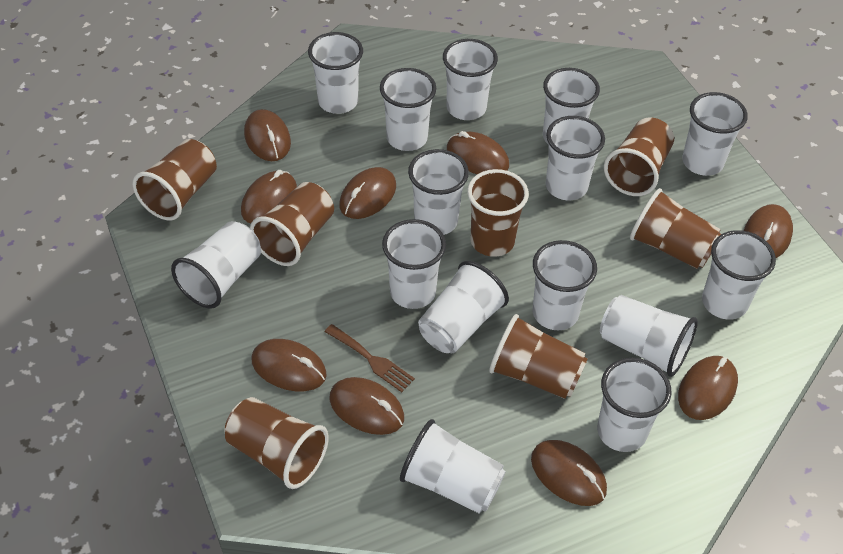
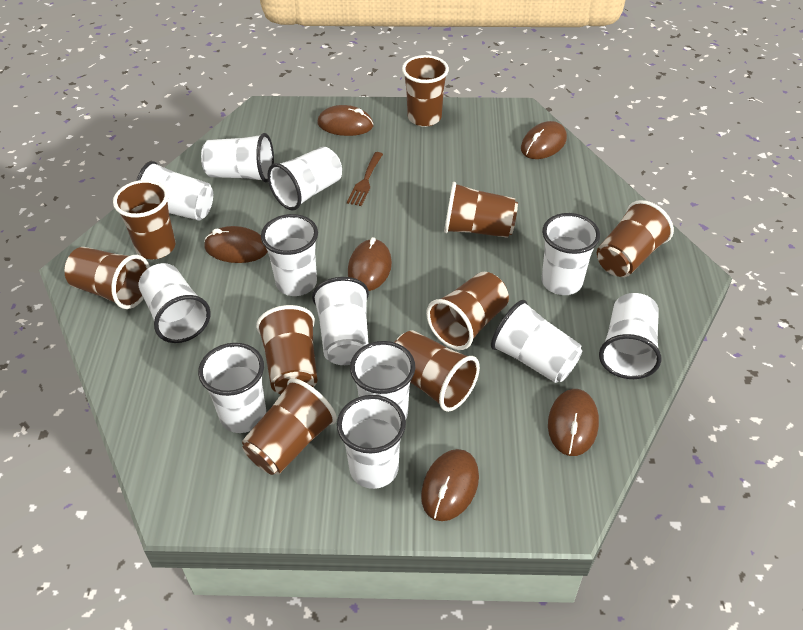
brown cup: 7 -> 9
brown mouse: 9 -> 6
white cup: 15 -> 12

